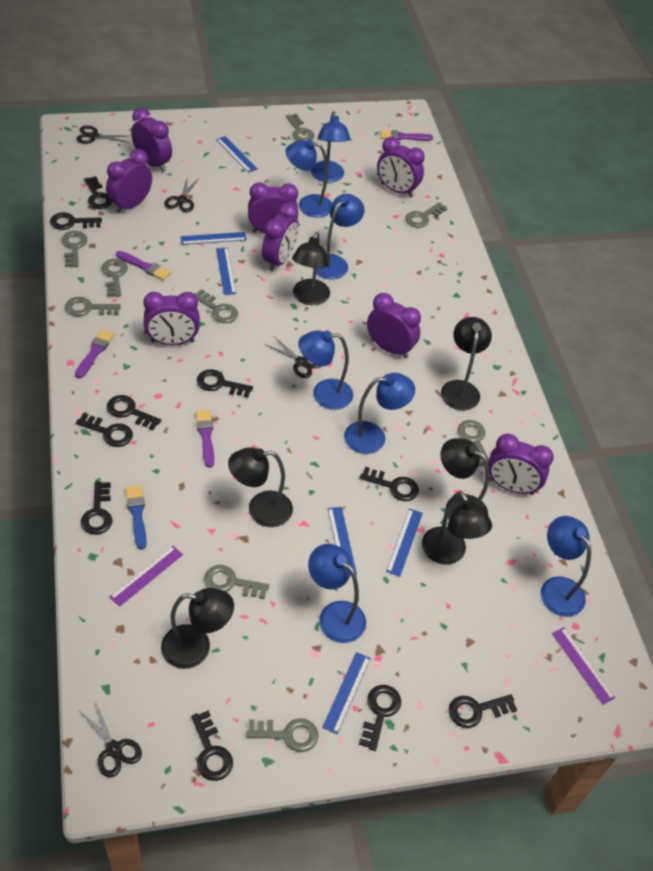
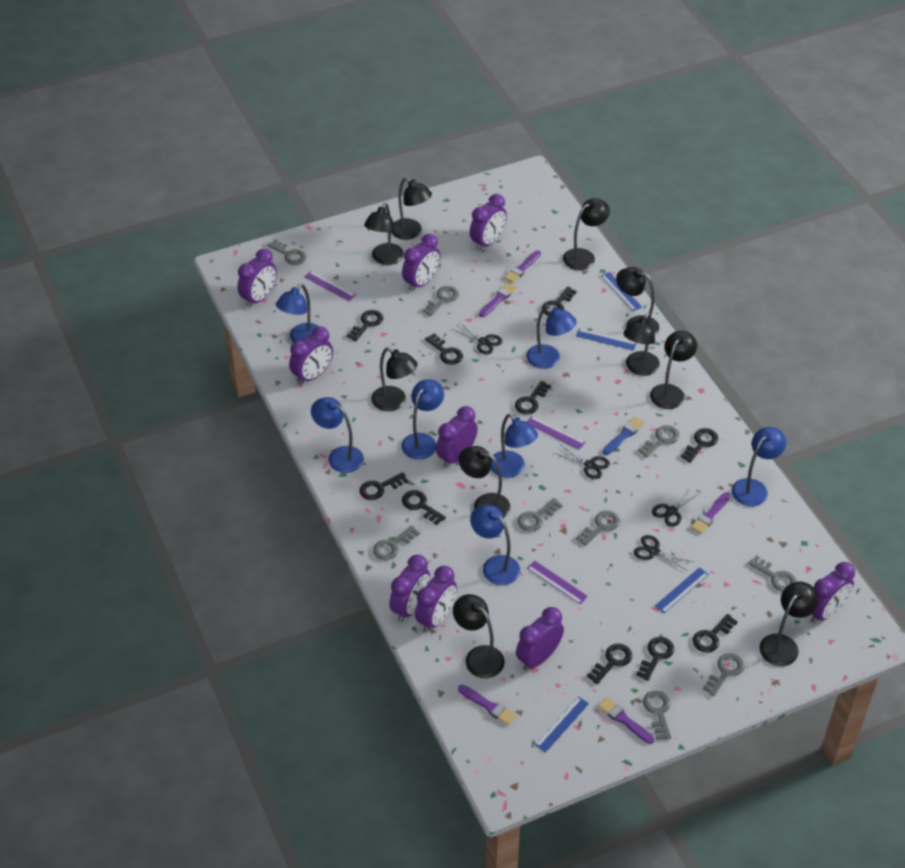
black lamp: 6 -> 10
blue ruler: 6 -> 4
purple brush: 4 -> 5
purple clock: 8 -> 9
purple ruler: 2 -> 3

